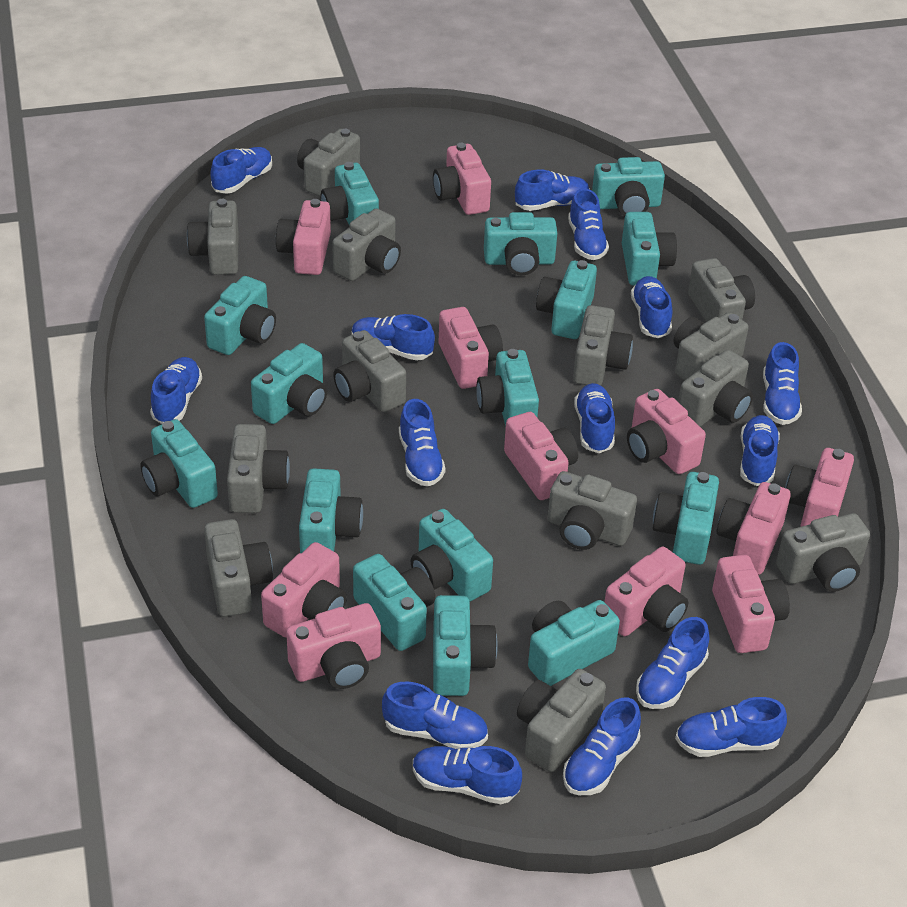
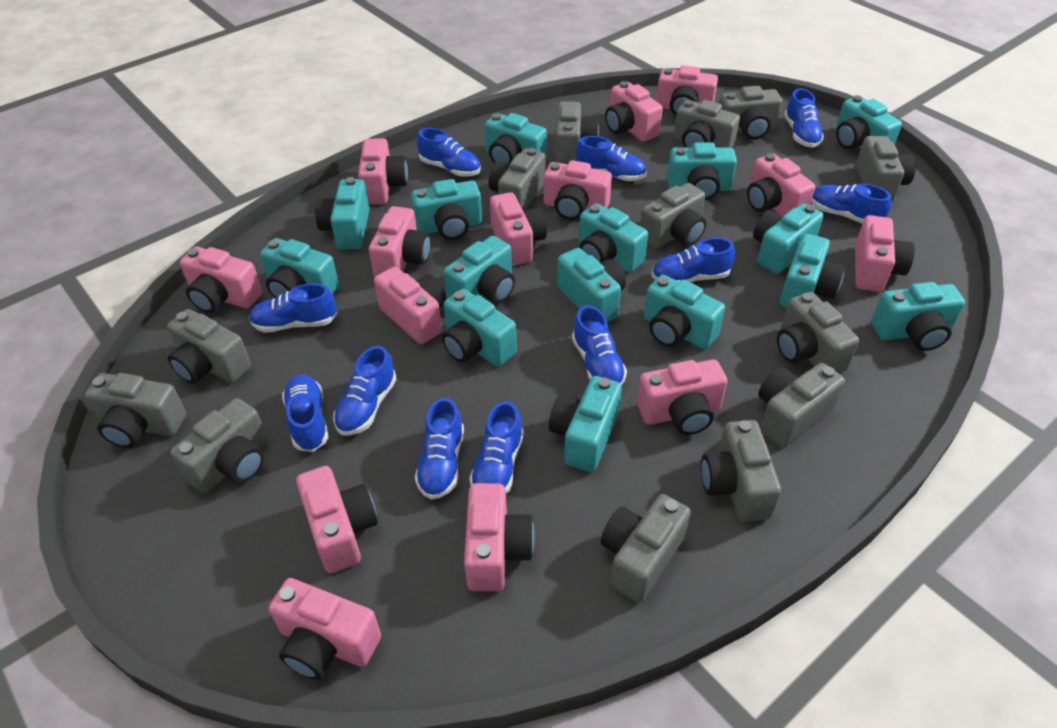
blue shoe: 15 -> 11
pink camera: 11 -> 14

